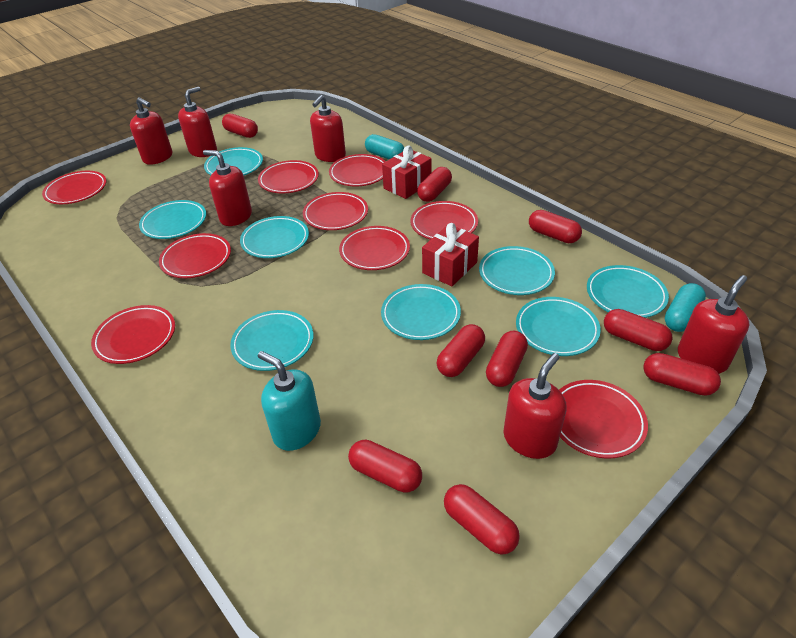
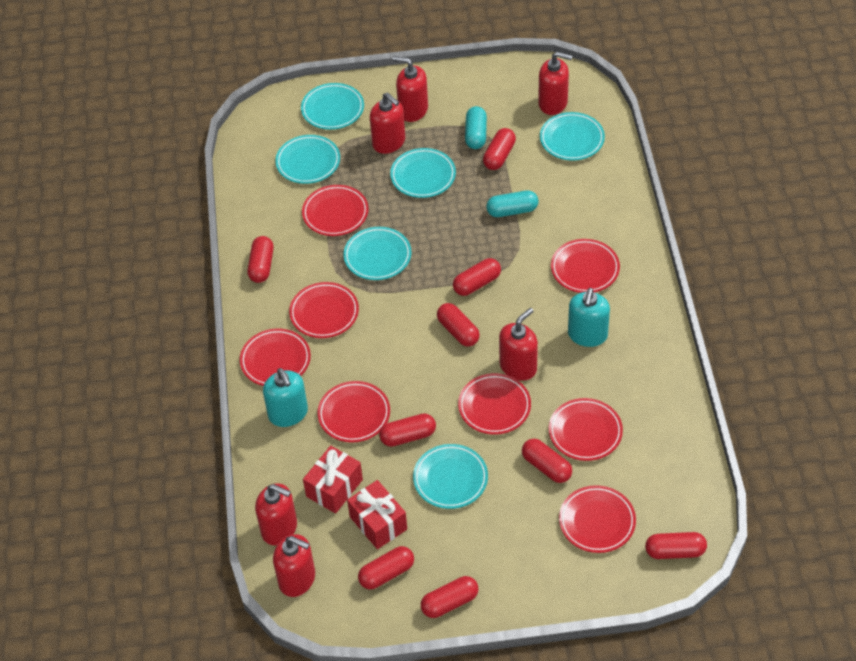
red plate: 9 -> 8
turquoise plate: 8 -> 6
turquoise soap dispenser: 1 -> 2

